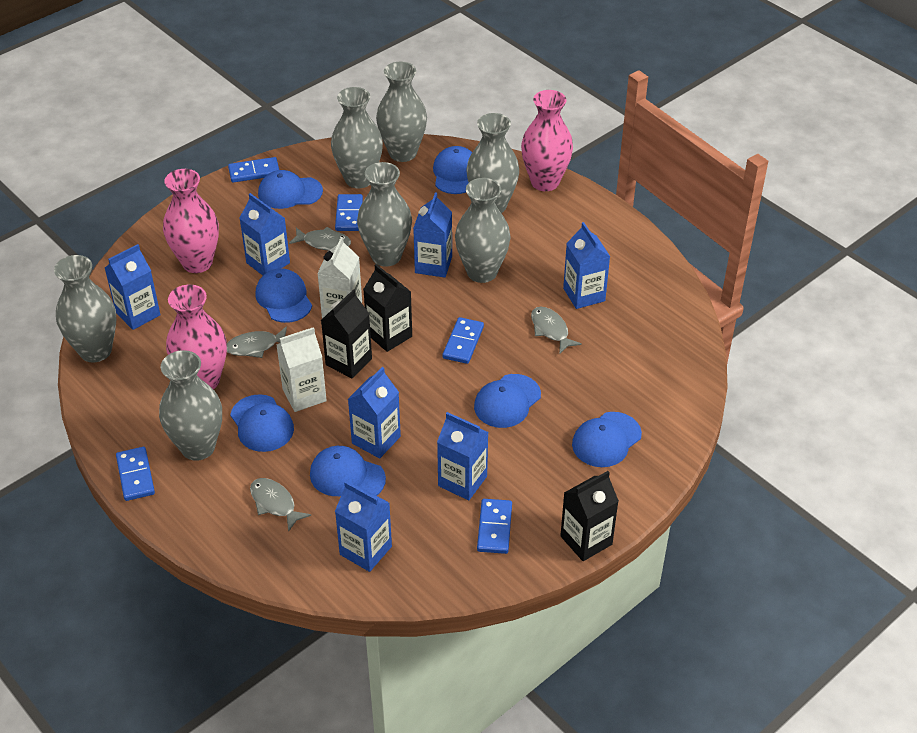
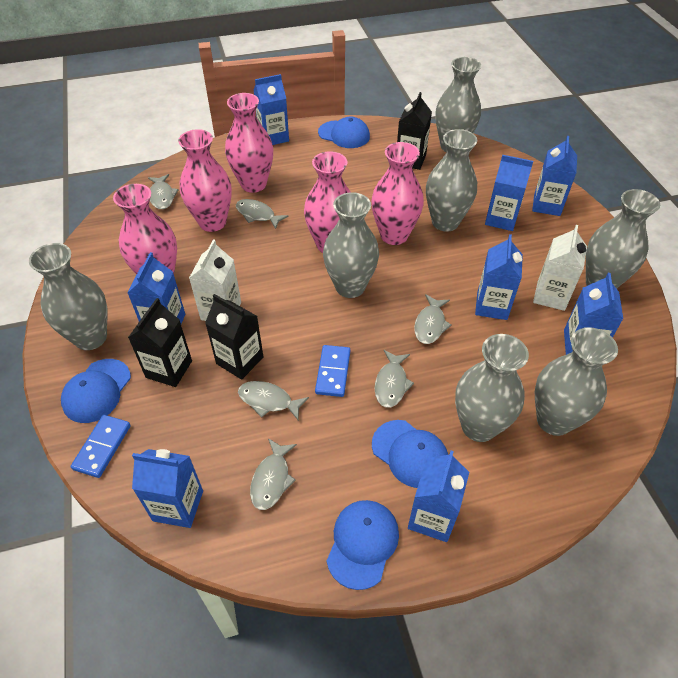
blue cap: 7 -> 4
blue carton: 7 -> 8
blue domino: 5 -> 2
grey fish: 4 -> 6
pink vase: 3 -> 5

